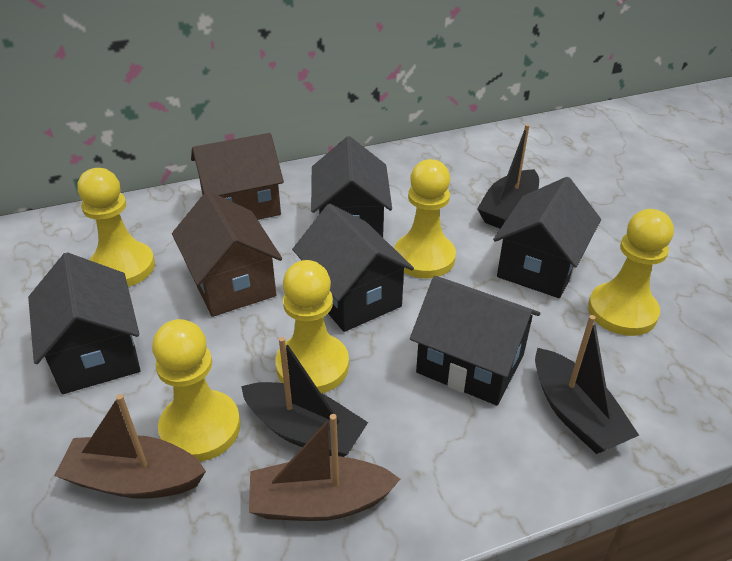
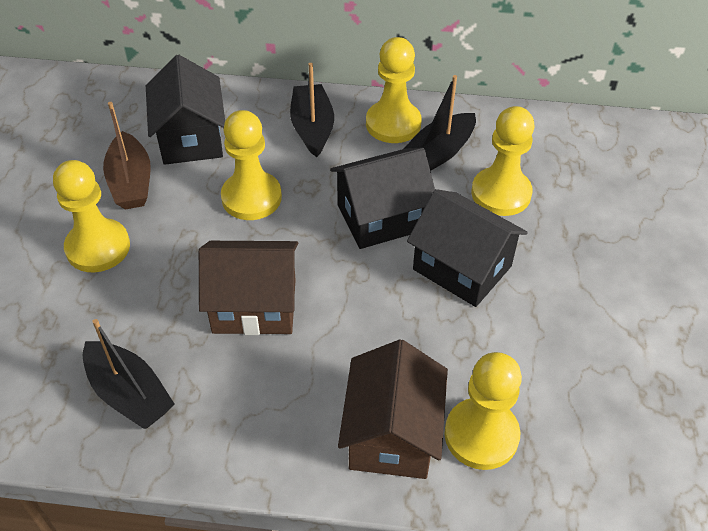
black house: 5 -> 3
brown boat: 2 -> 1

